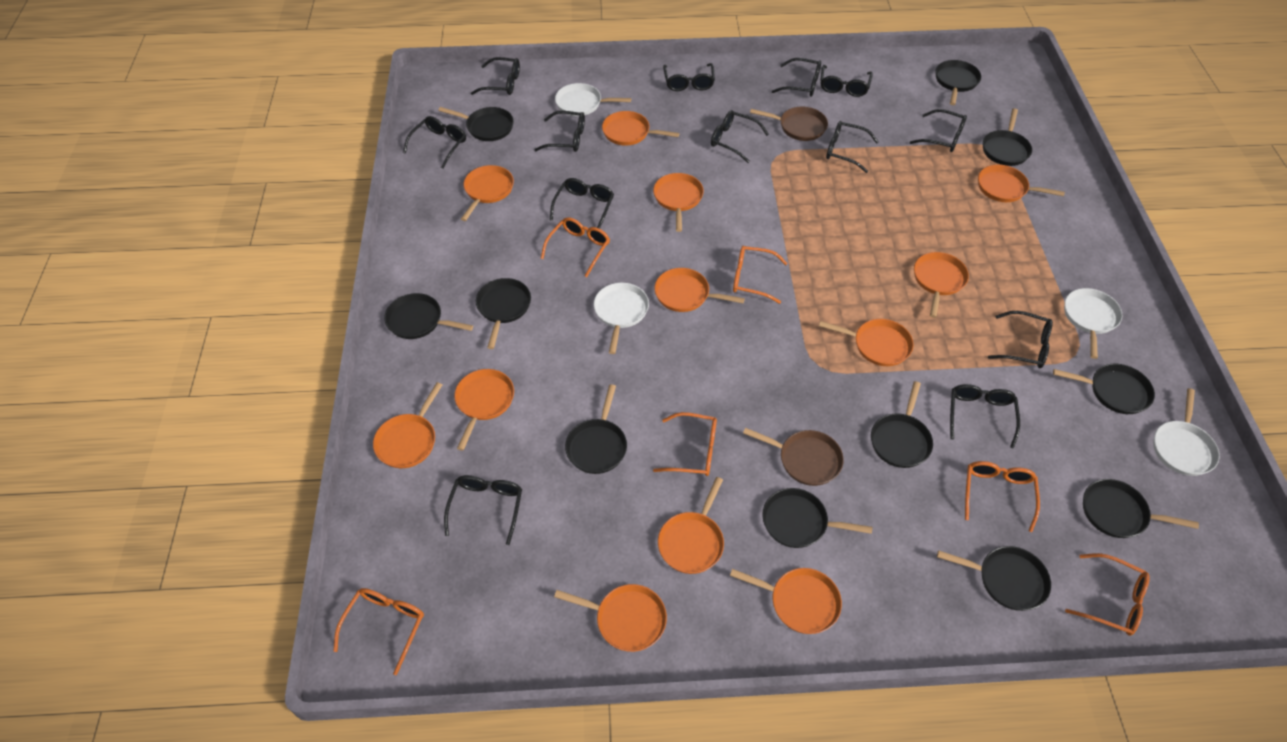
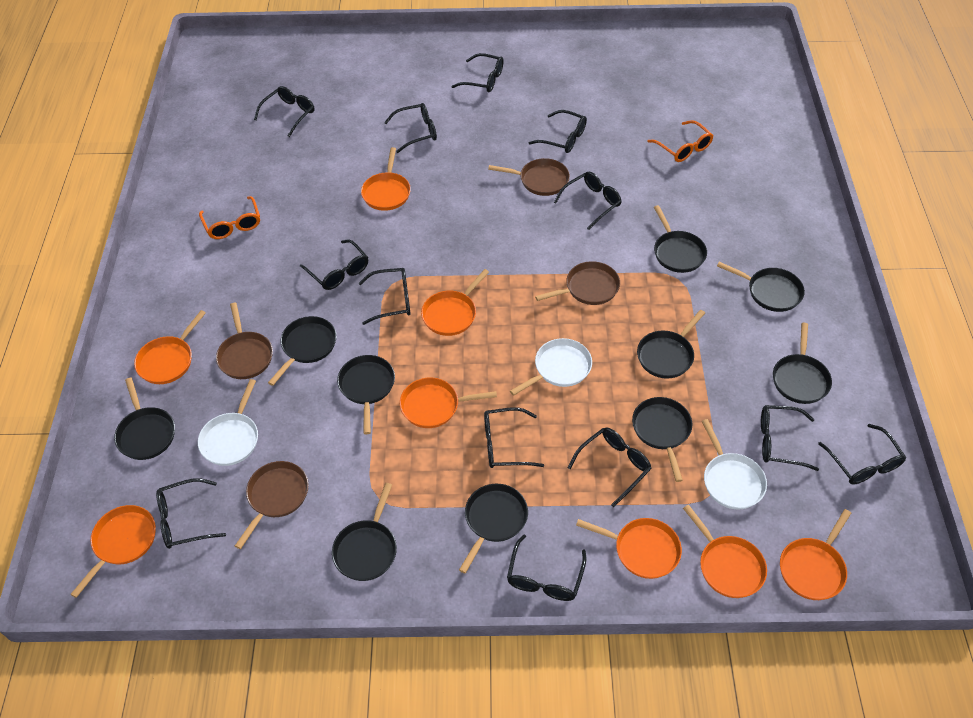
black pan: 11 -> 10
brown pan: 2 -> 4
orange glasses: 6 -> 2
orange pan: 12 -> 8
white pan: 4 -> 3

